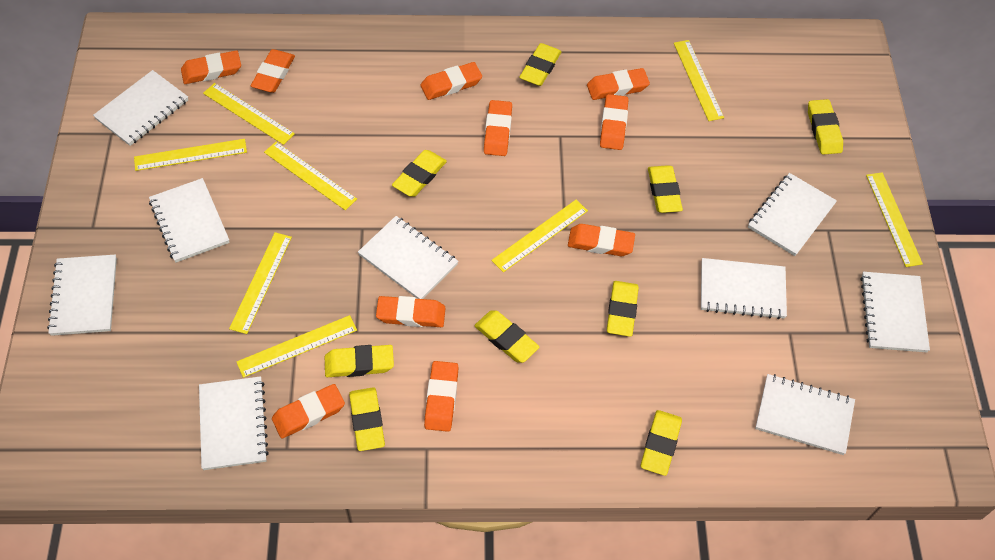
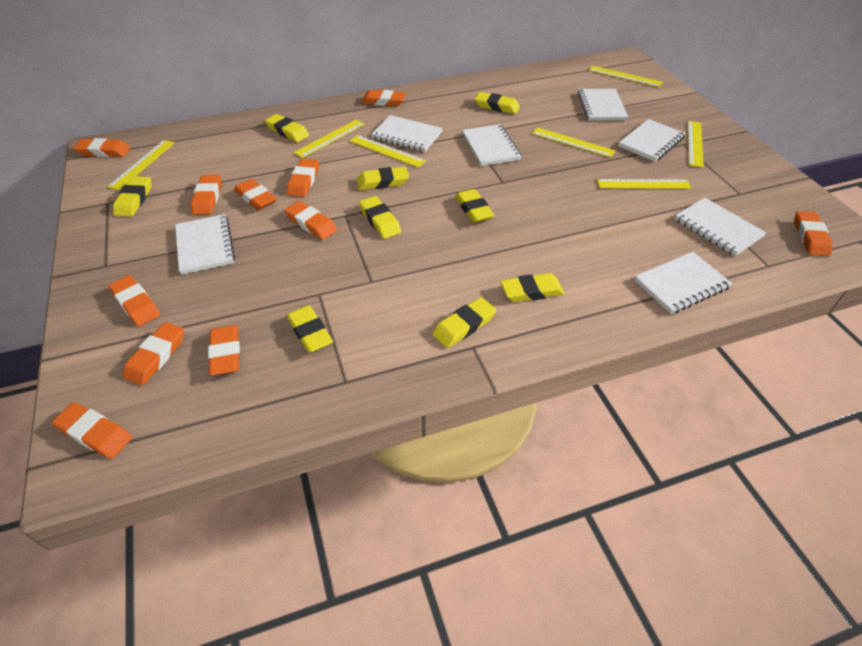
orange eraser: 10 -> 11
white notebook: 9 -> 7
yellow ruler: 8 -> 7

